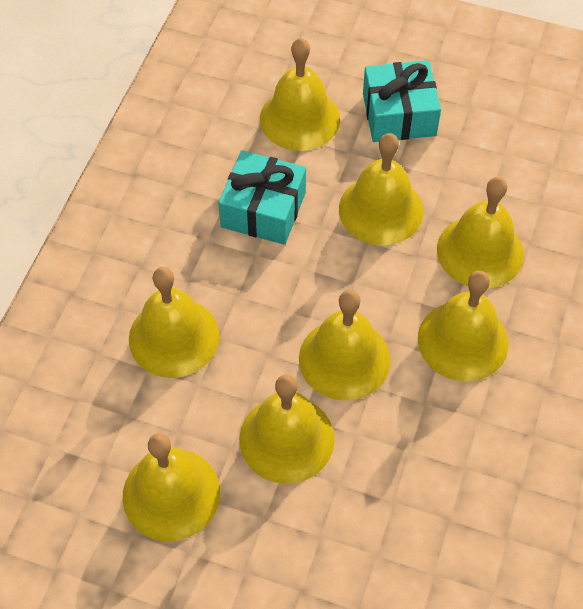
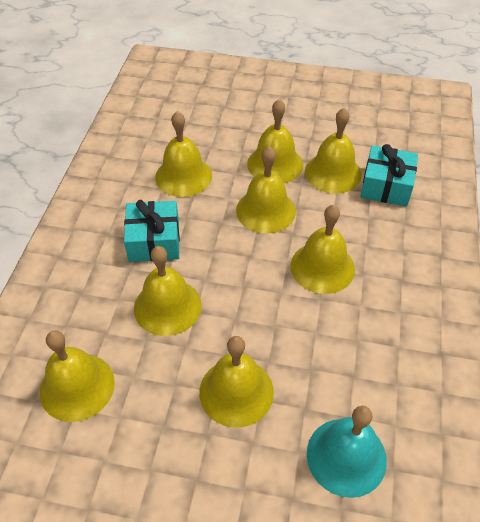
turquoise bell: 0 -> 1

